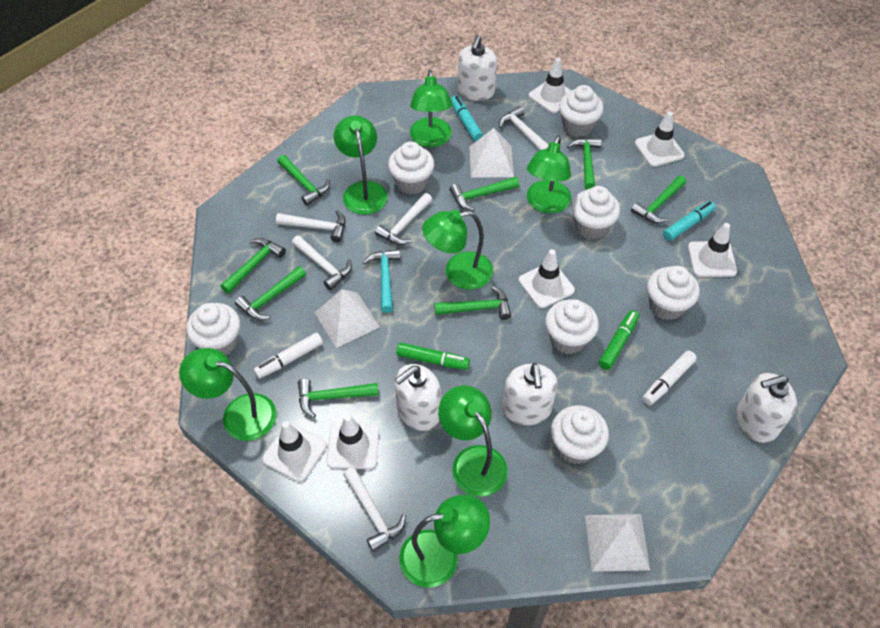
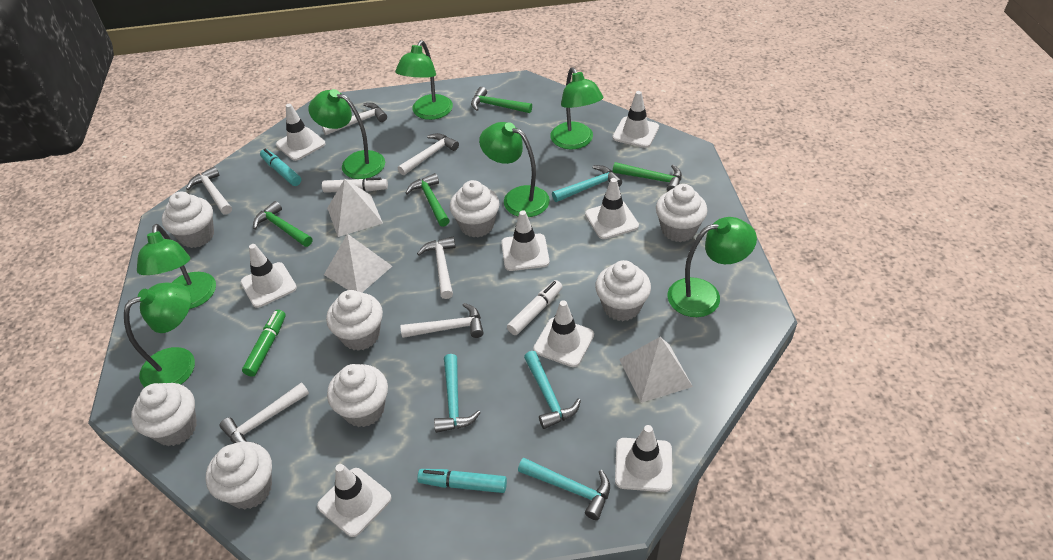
green hammer: 8 -> 4
green marker: 2 -> 1
turquoise hammer: 1 -> 4
white cupcake: 7 -> 8
white hammer: 5 -> 6
white soap dispenser: 4 -> 0
white traffic cone: 6 -> 8

